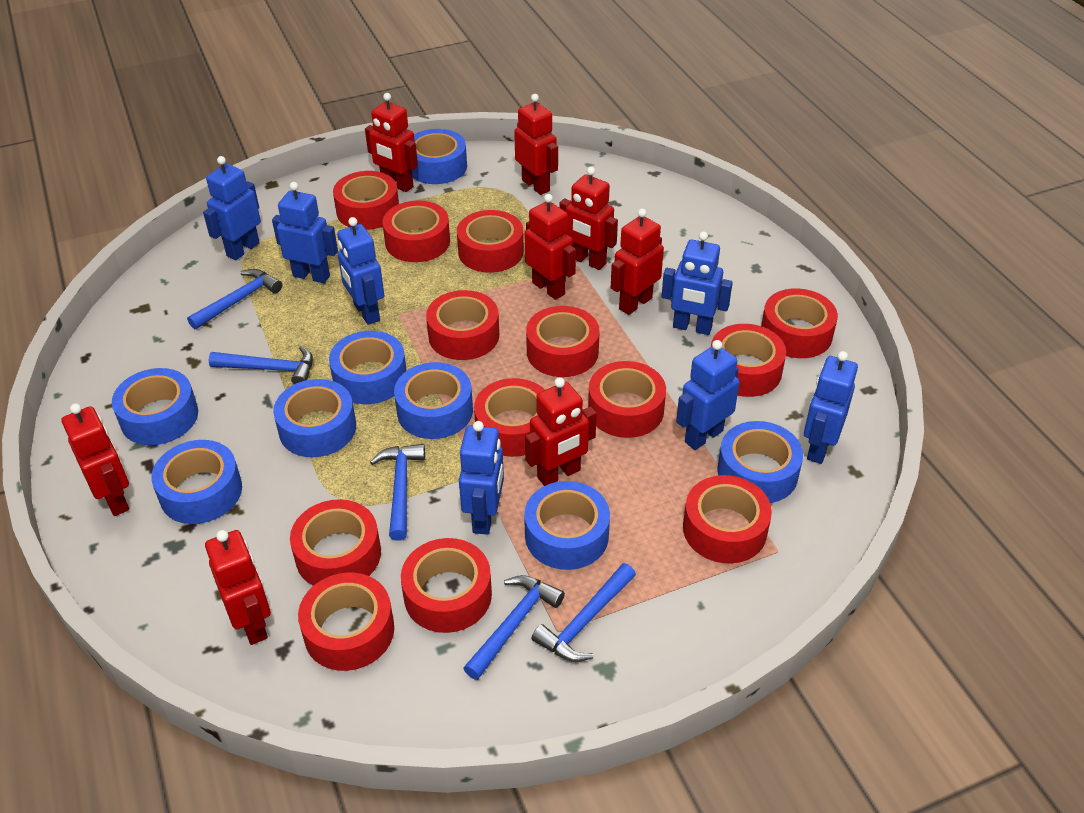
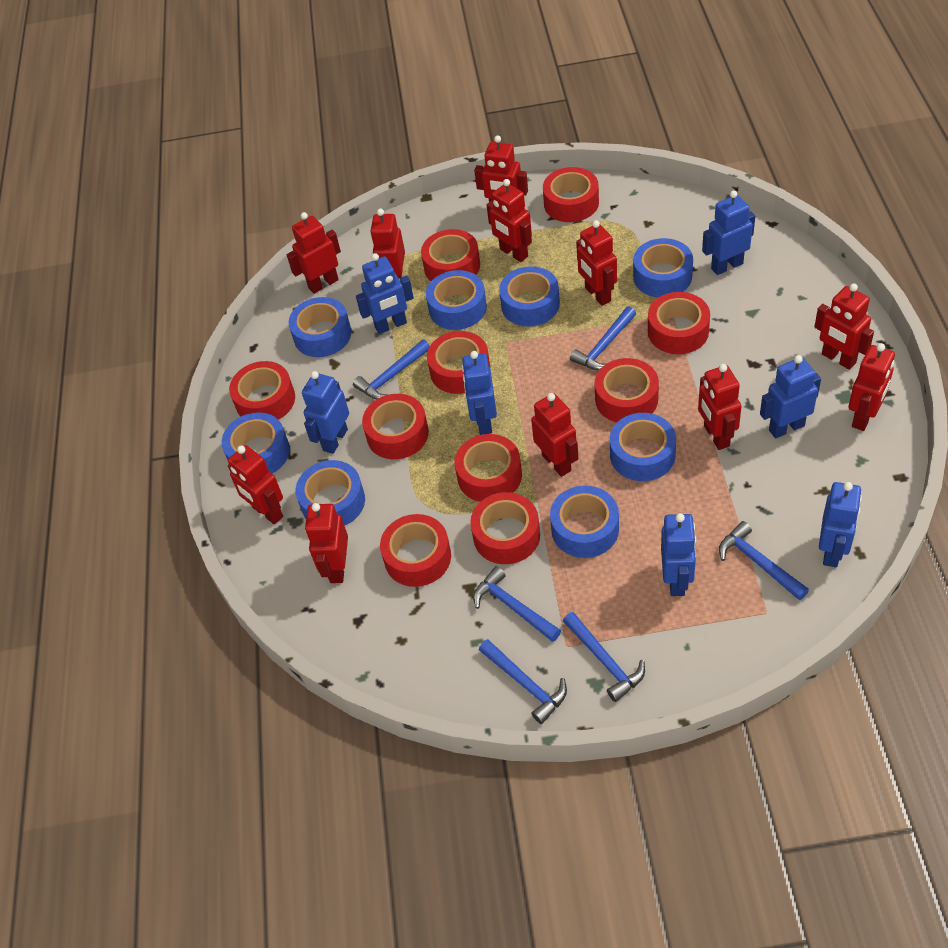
blue hammer: 5 -> 6
red robot: 8 -> 11
red tape: 13 -> 10

